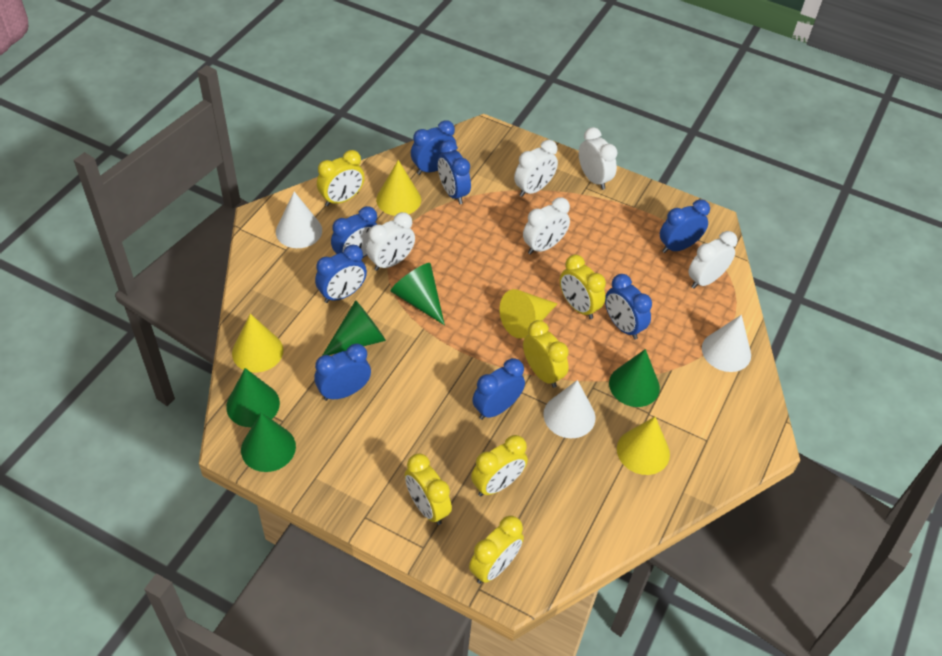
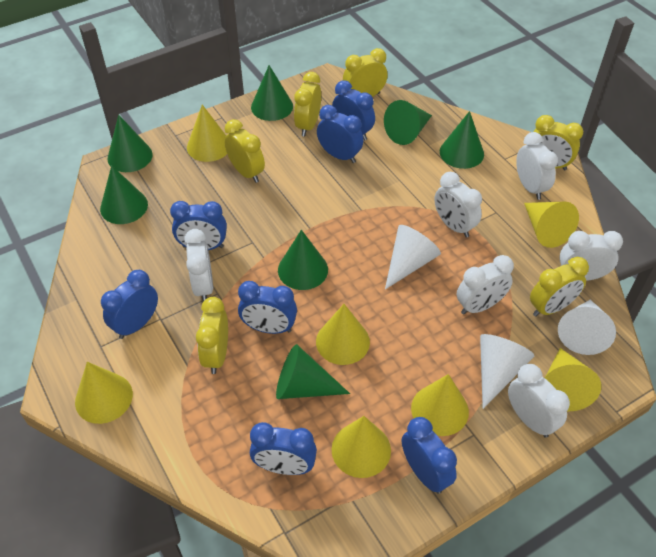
blue clock: 8 -> 7
green cone: 5 -> 7
white clock: 5 -> 6
yellow cone: 4 -> 7

